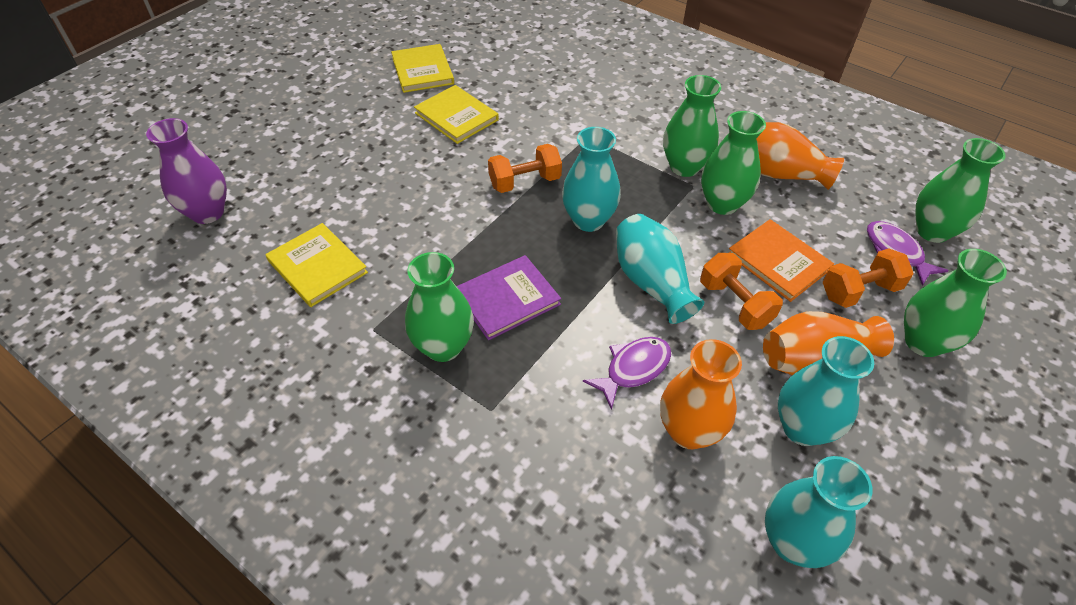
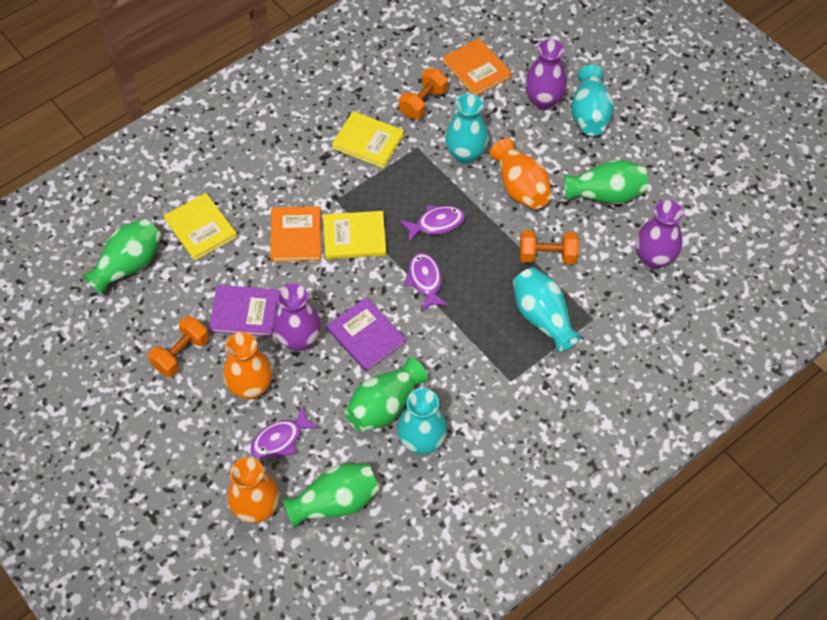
green vase: 5 -> 4
orange book: 1 -> 2
purple book: 1 -> 2
purple fish: 2 -> 3
purple vase: 1 -> 3

